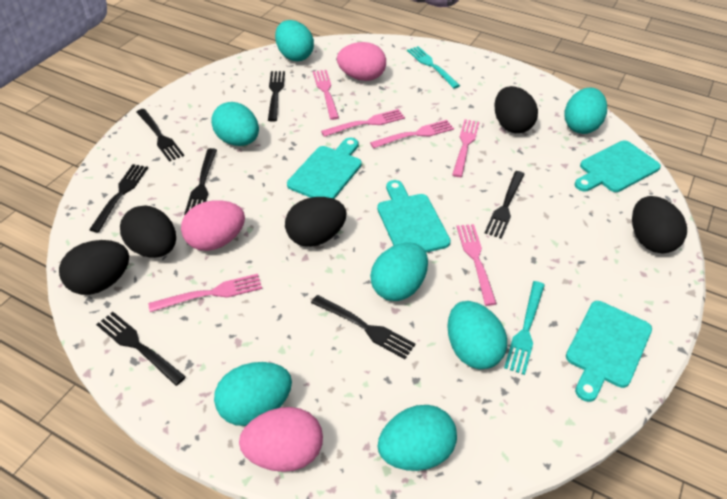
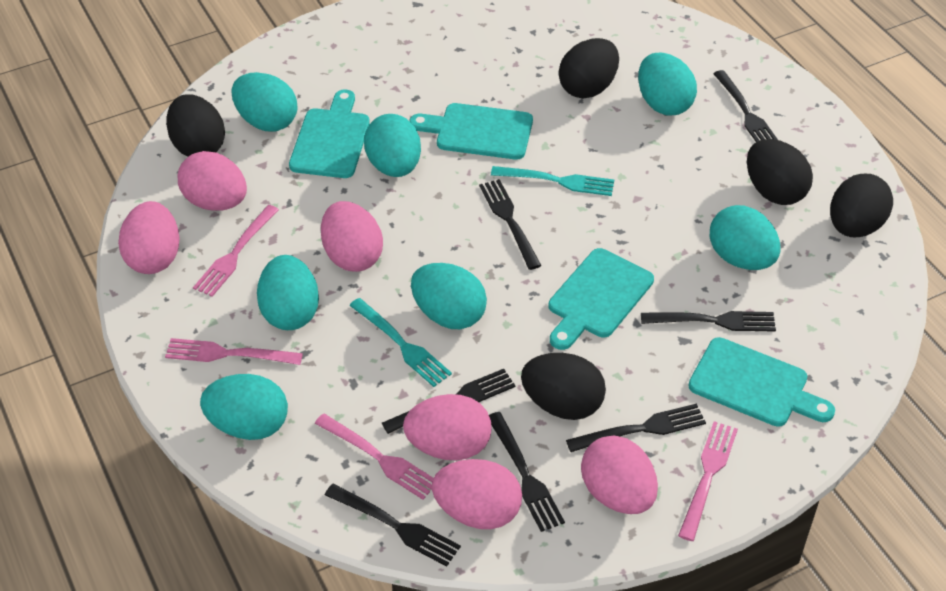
pink egg: 3 -> 6
pink fork: 6 -> 4

